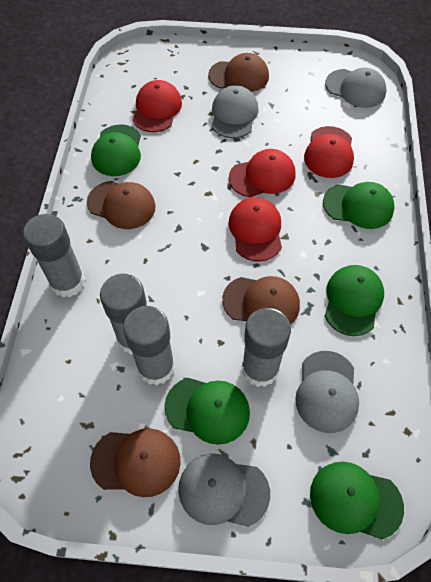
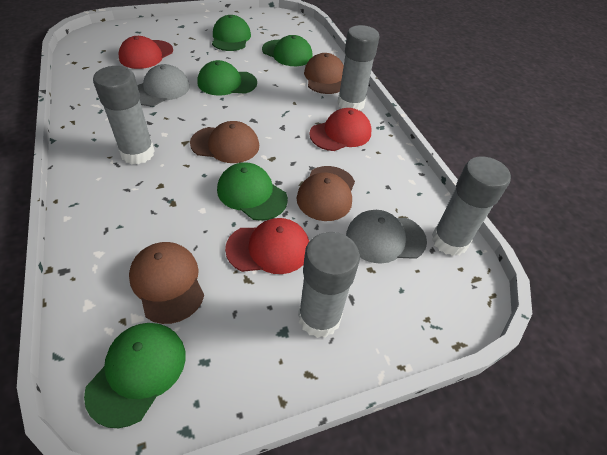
grey cap: 4 -> 2
red cap: 4 -> 3

